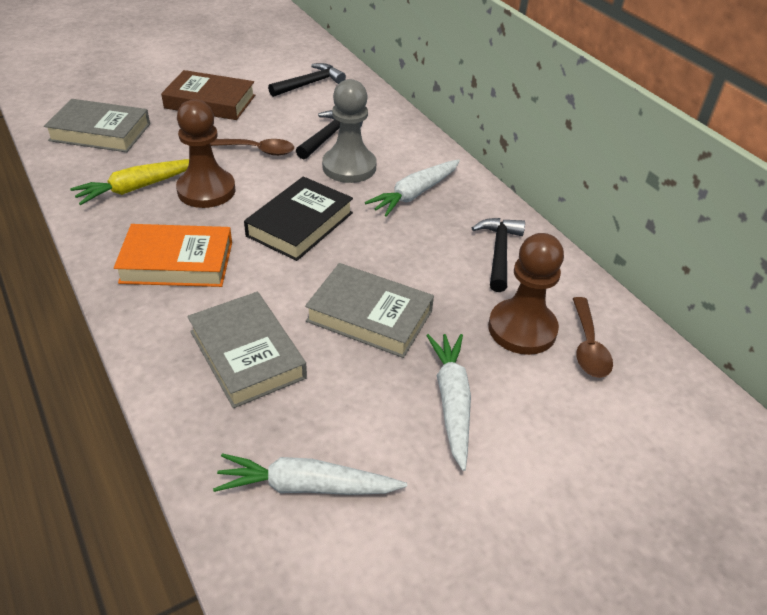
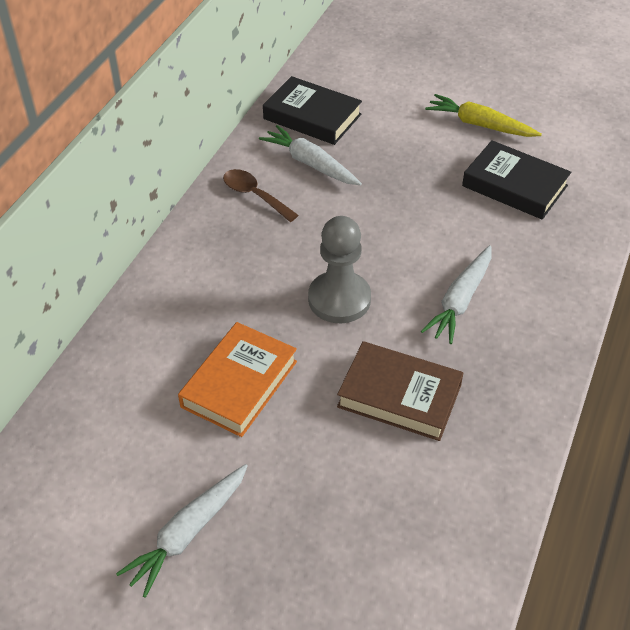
black book: 1 -> 2
black hammer: 3 -> 0
brown pawn: 2 -> 0
brown spoon: 2 -> 1
grey book: 3 -> 0

